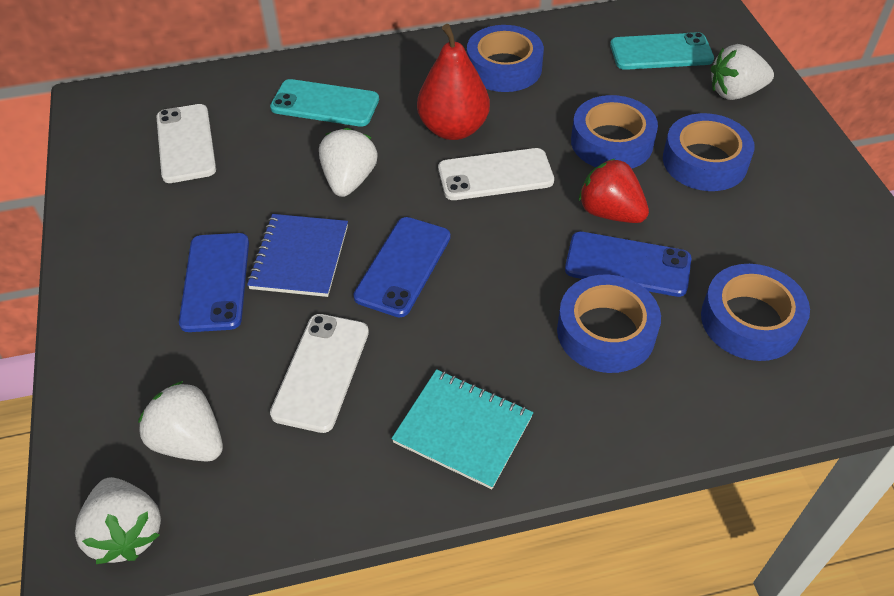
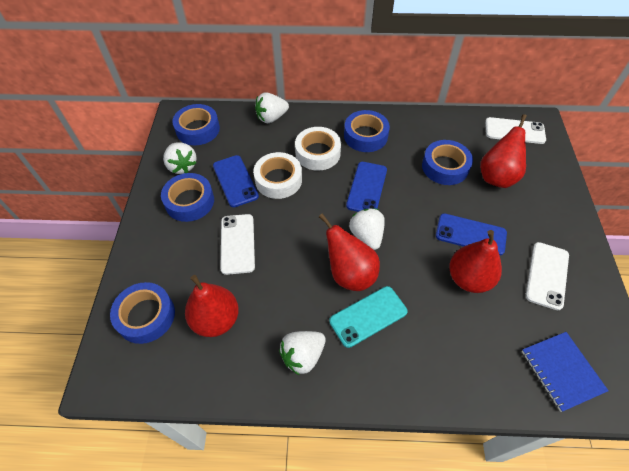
red pear: 1 -> 4
red strawberry: 1 -> 0
turquoise notebook: 1 -> 0
turquoise phone: 2 -> 1
white tape: 0 -> 2

